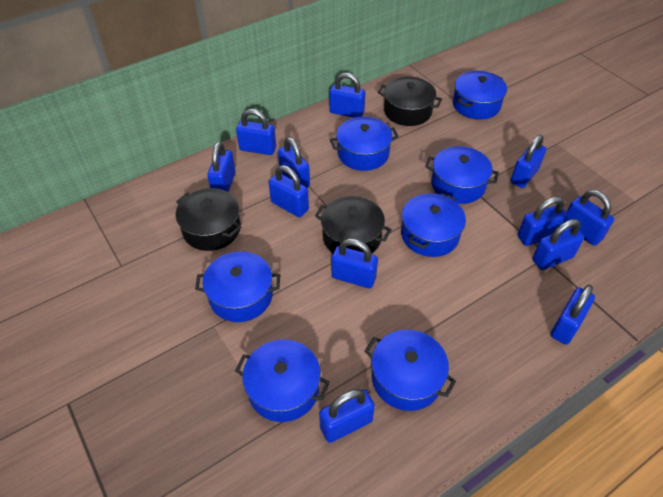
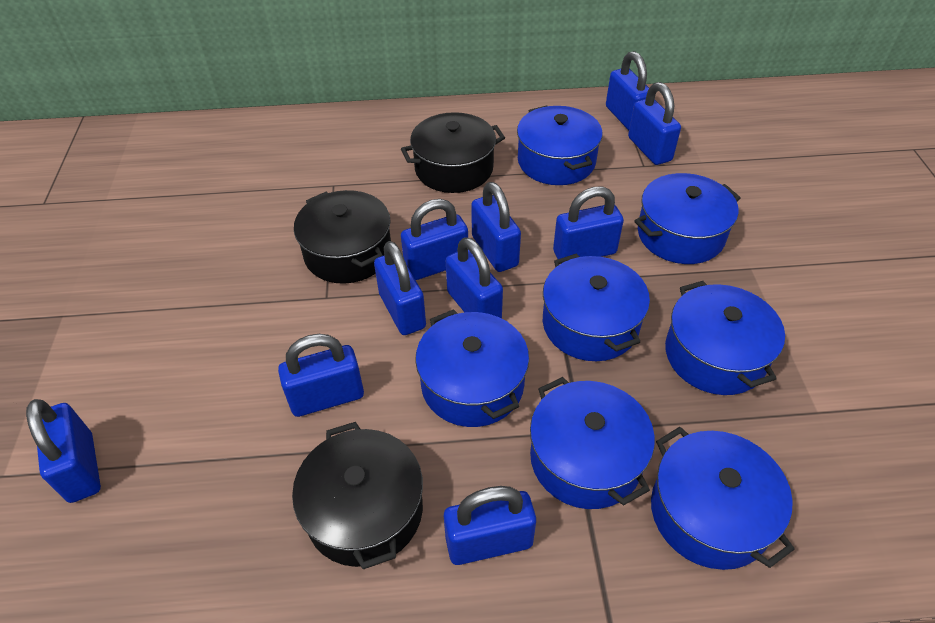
blue padlock: 12 -> 10

